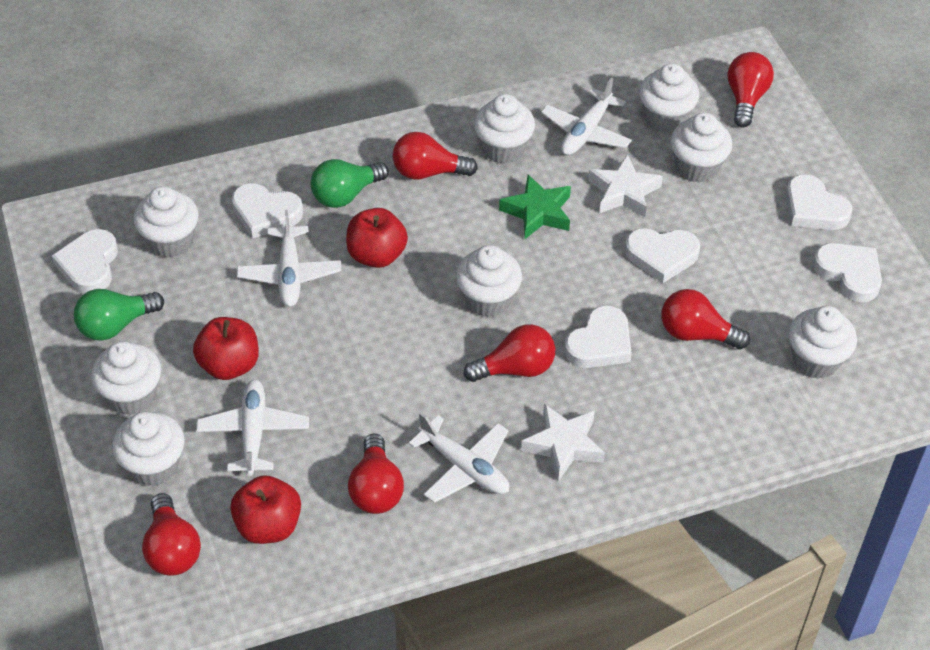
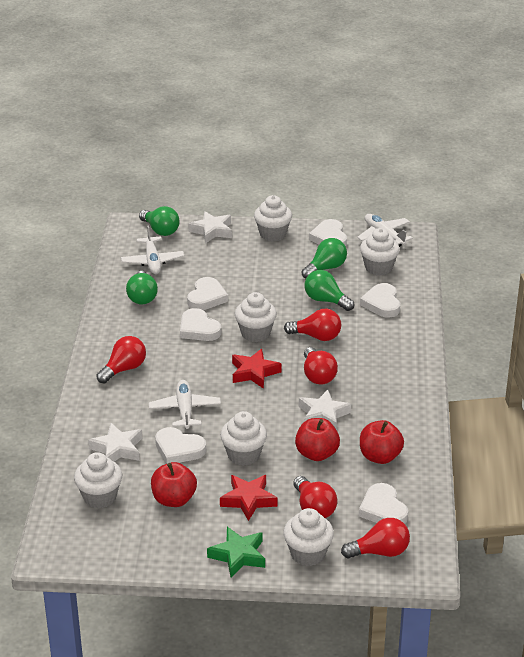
green light bulb: 2 -> 4
red light bulb: 6 -> 5
red star: 0 -> 2
white cupcake: 8 -> 6
white plane: 4 -> 3
white star: 2 -> 3

